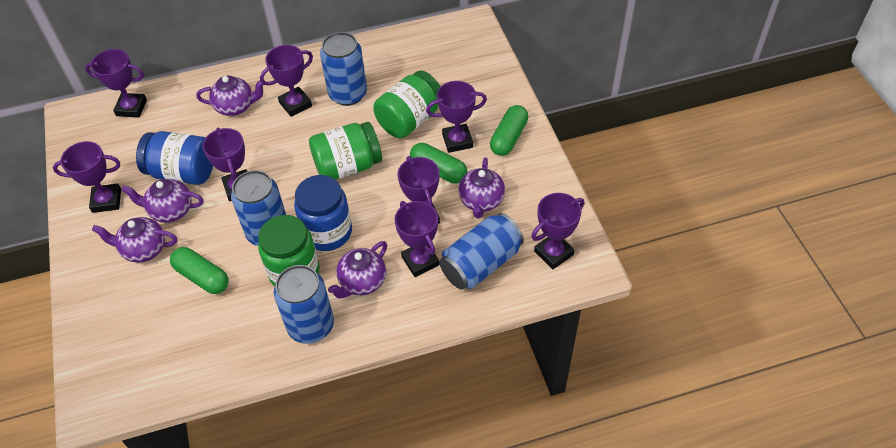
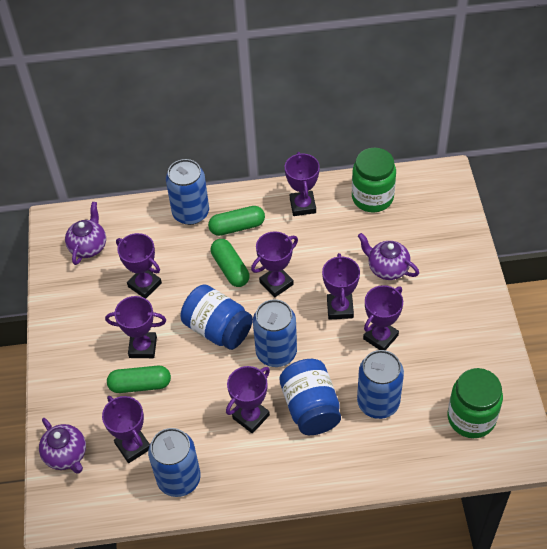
green jar: 3 -> 2
purple teapot: 5 -> 3

